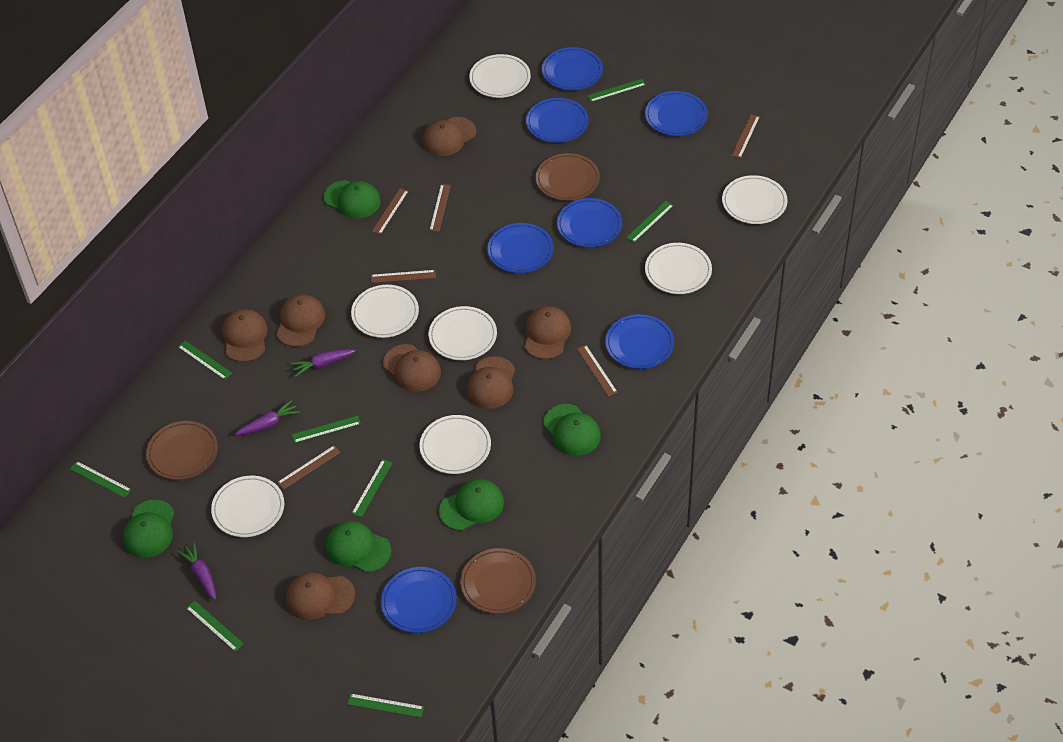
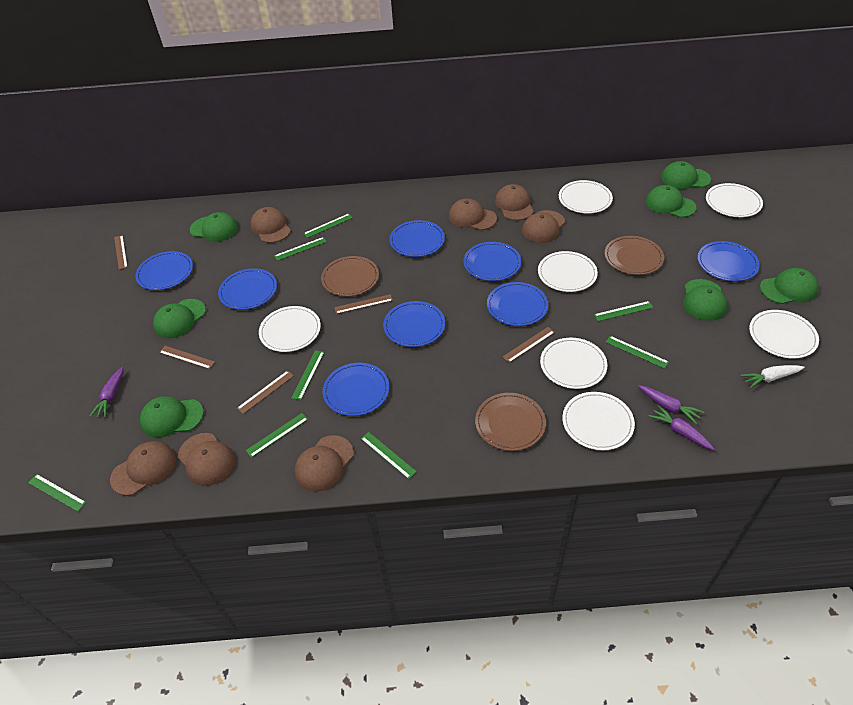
blue plate: 7 -> 8
brown ruler: 6 -> 5
green cap: 5 -> 7
white carrot: 0 -> 1

